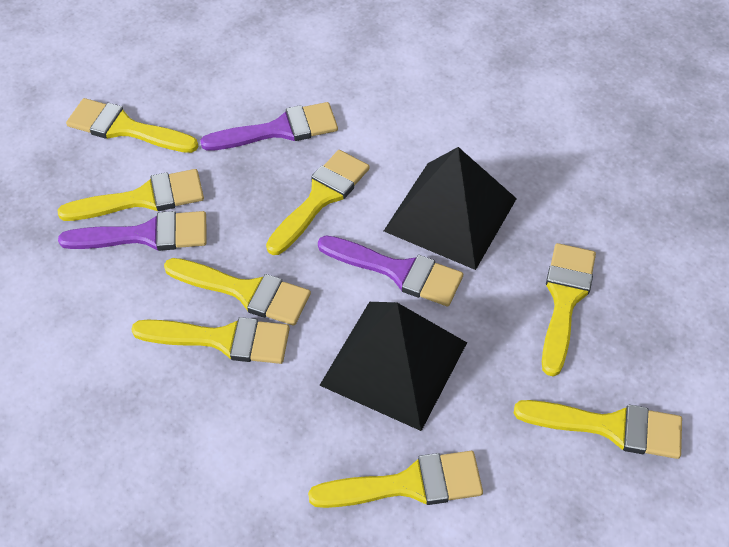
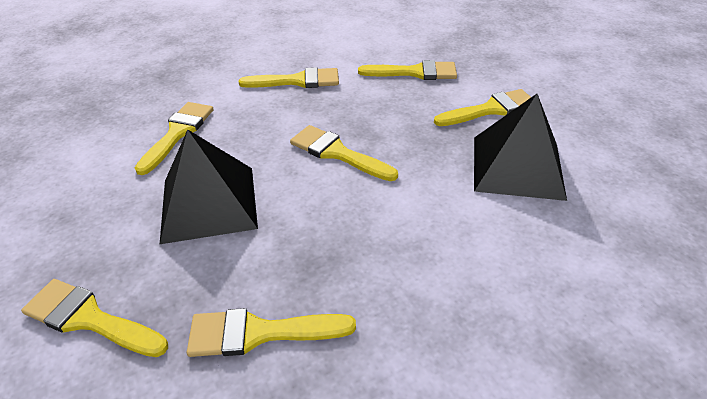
purple brush: 3 -> 0
yellow brush: 8 -> 7

